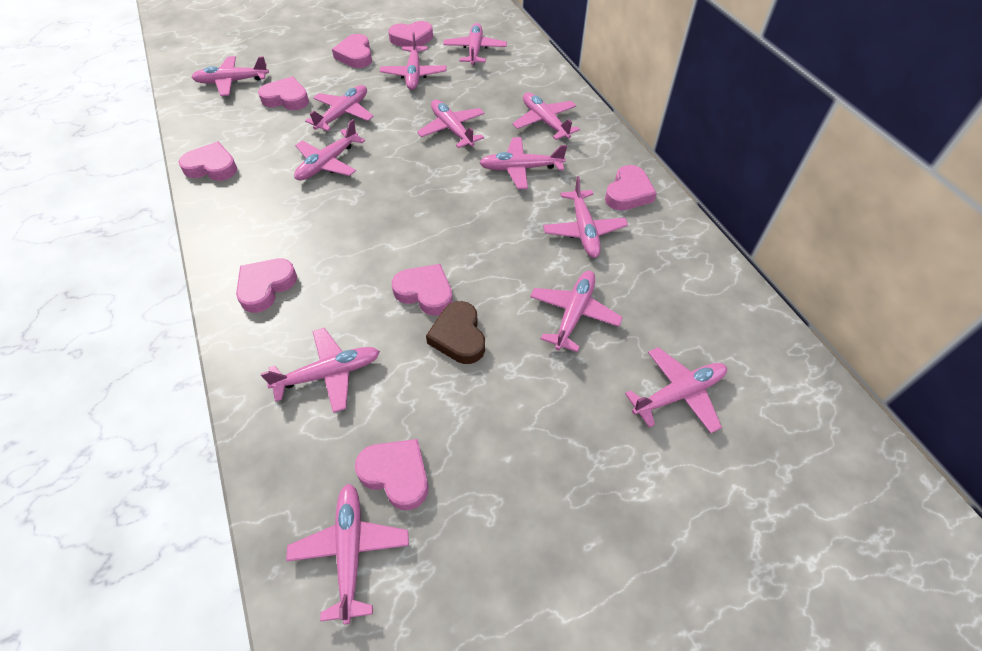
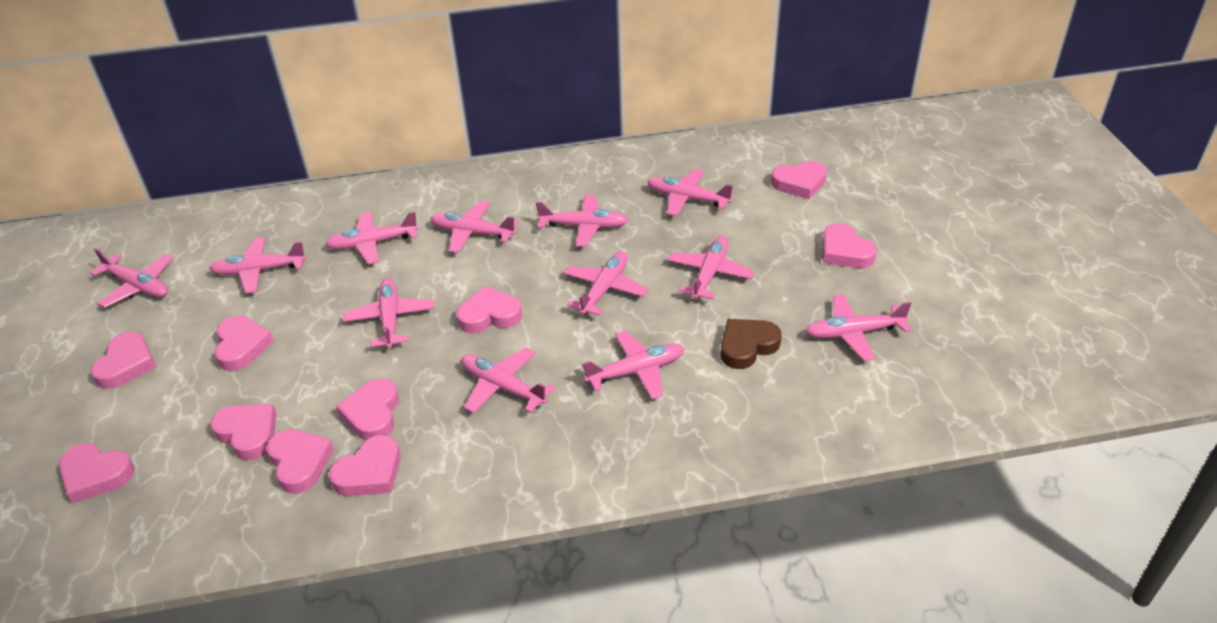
pink heart: 8 -> 10
pink plane: 13 -> 12

